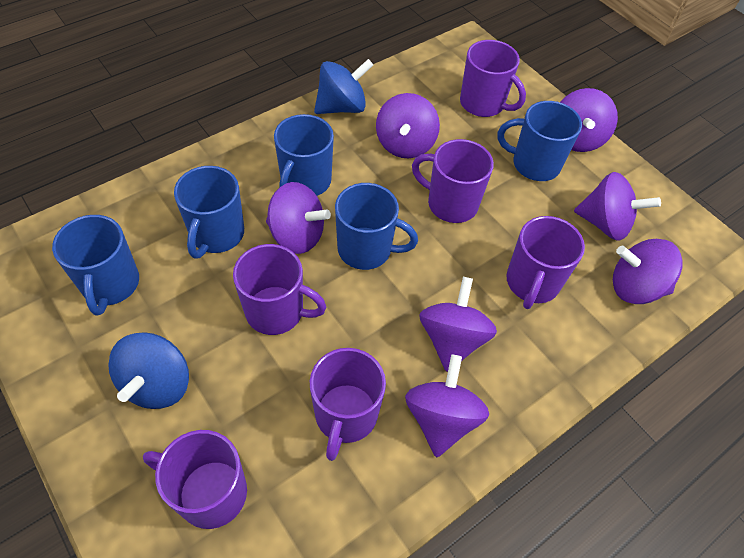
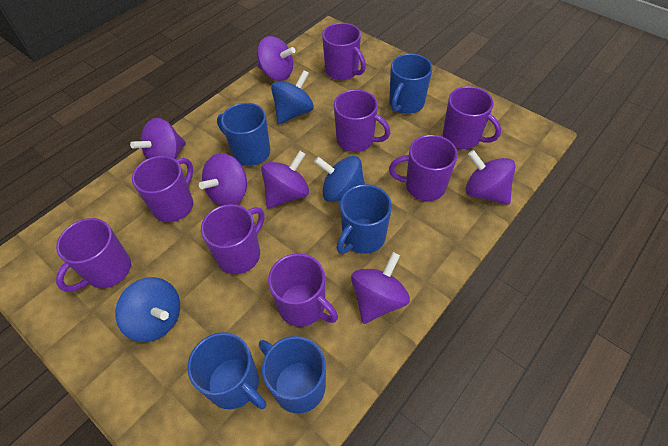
blue spinning top: 2 -> 3
purple mug: 6 -> 8
purple spinning top: 7 -> 6

